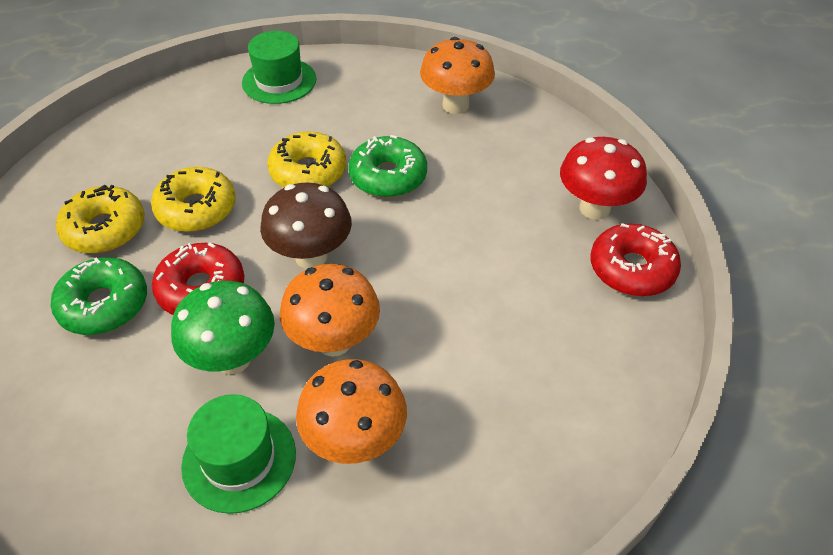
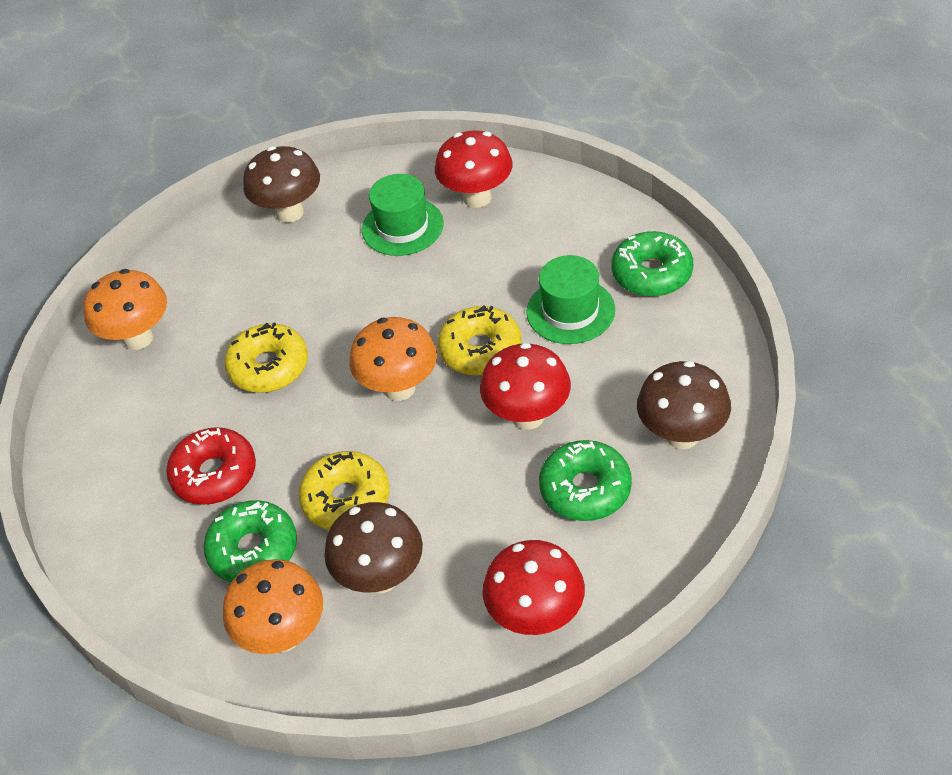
brown mushroom: 1 -> 3
green donut: 2 -> 3
green mushroom: 1 -> 0
red donut: 2 -> 1
red mushroom: 1 -> 3

